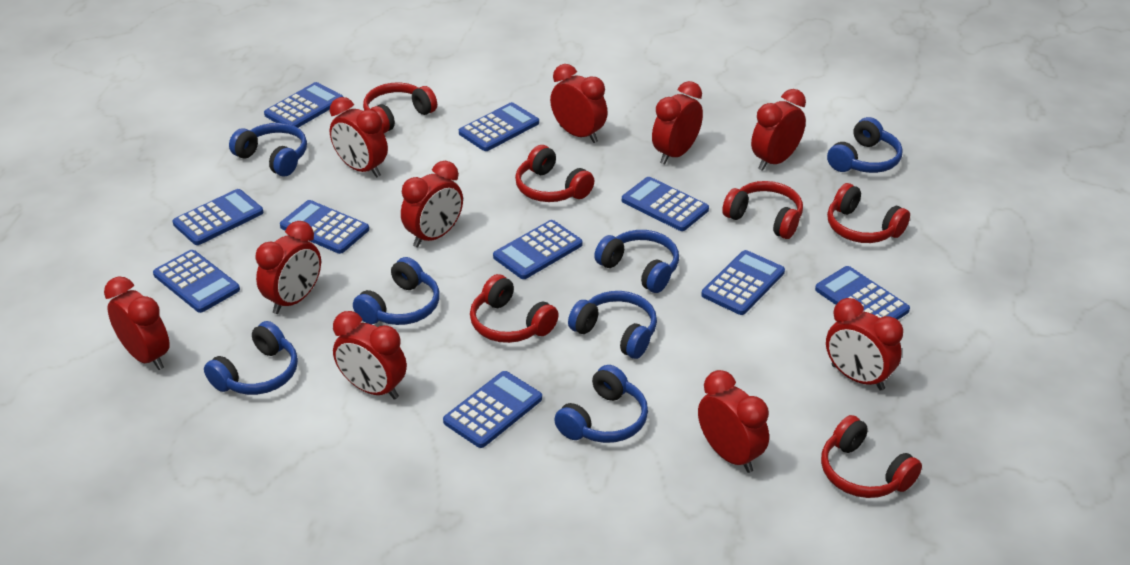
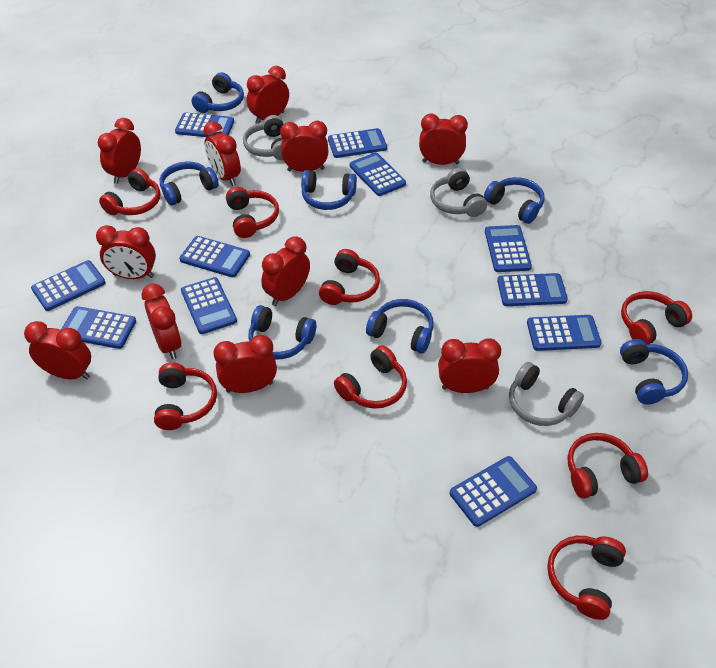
blue calculator: 10 -> 11
grey headphones: 0 -> 3
red clock: 10 -> 11
red headphones: 6 -> 8

